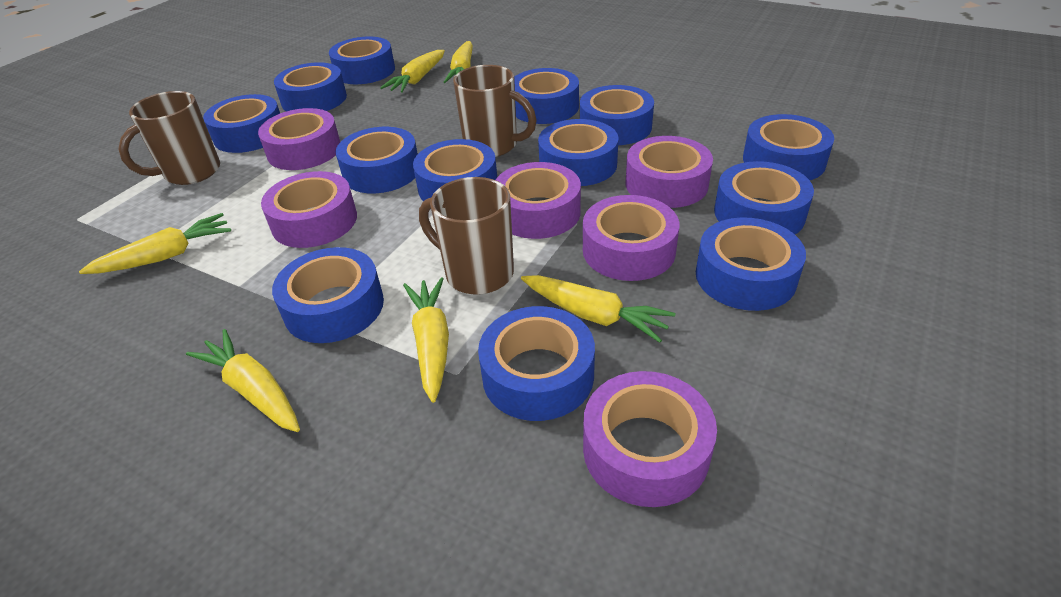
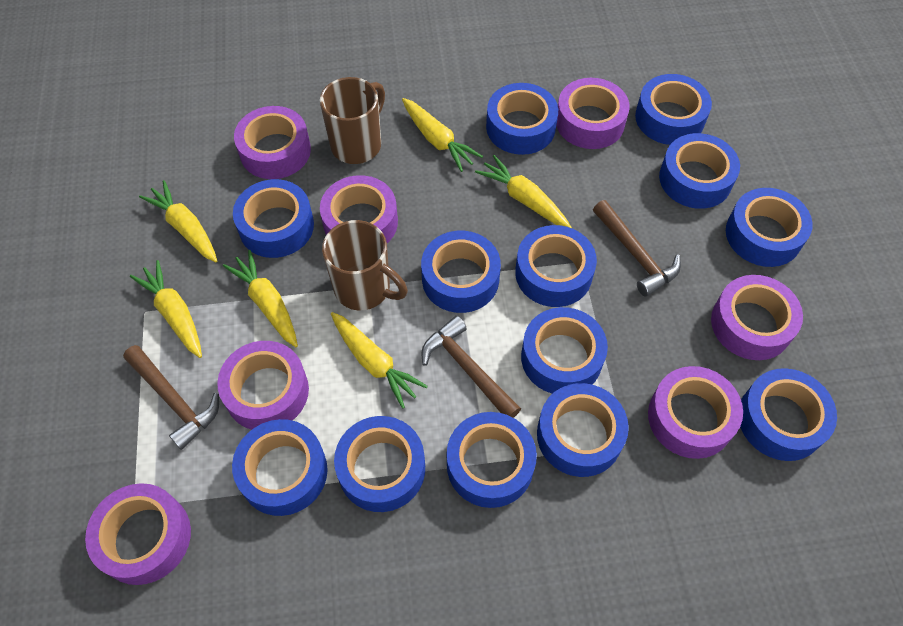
brown hammer: 0 -> 3
brown mug: 3 -> 2
purple tape: 6 -> 7

